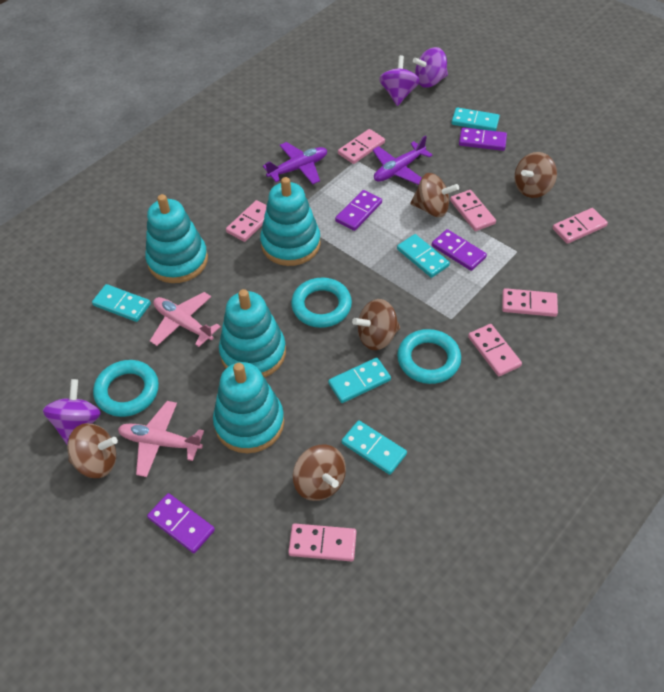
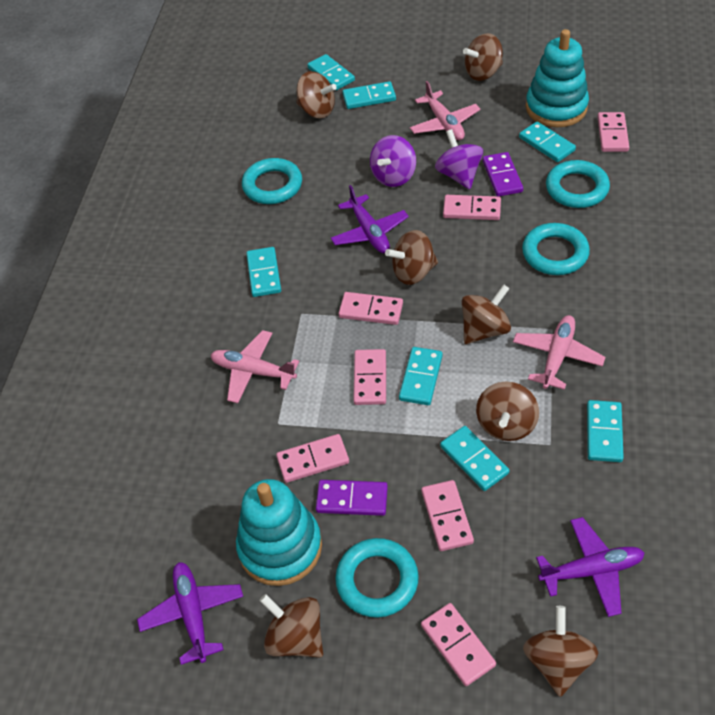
brown spinning top: 5 -> 7
pink plane: 2 -> 3
purple domino: 4 -> 2
purple plane: 2 -> 3
purple spinning top: 3 -> 2
turquoise domino: 5 -> 7
turquoise ring: 3 -> 4
turquoise stacking toy: 4 -> 2

